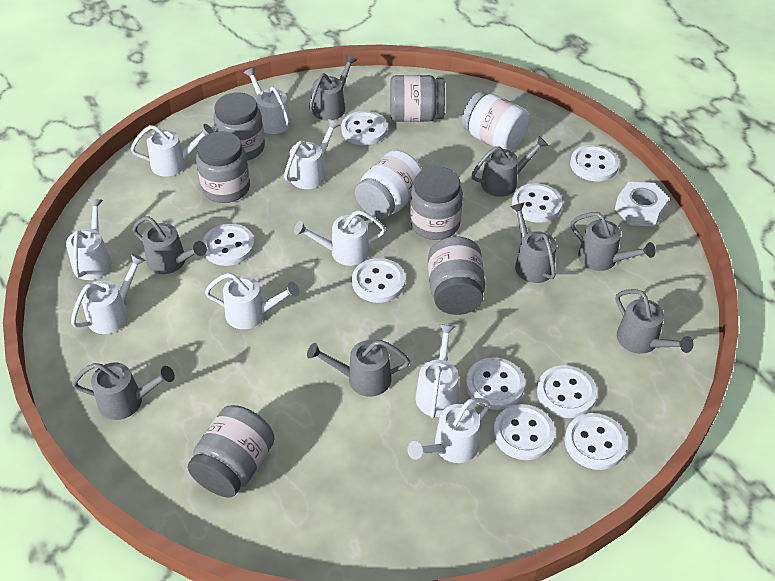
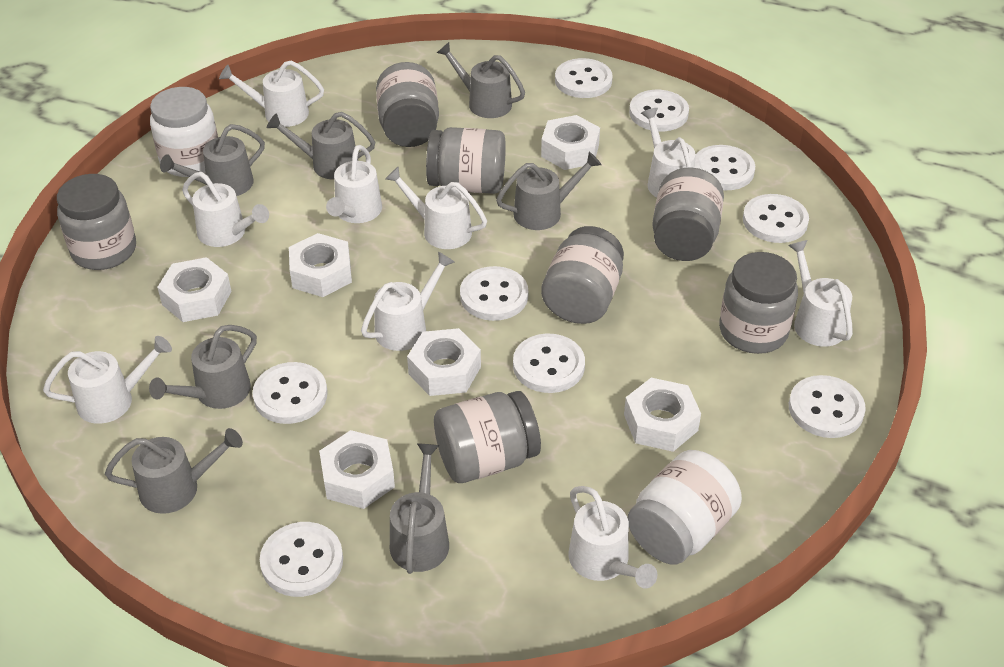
grey jar: 6 -> 7
grey watering can: 8 -> 7
white nut: 1 -> 6

